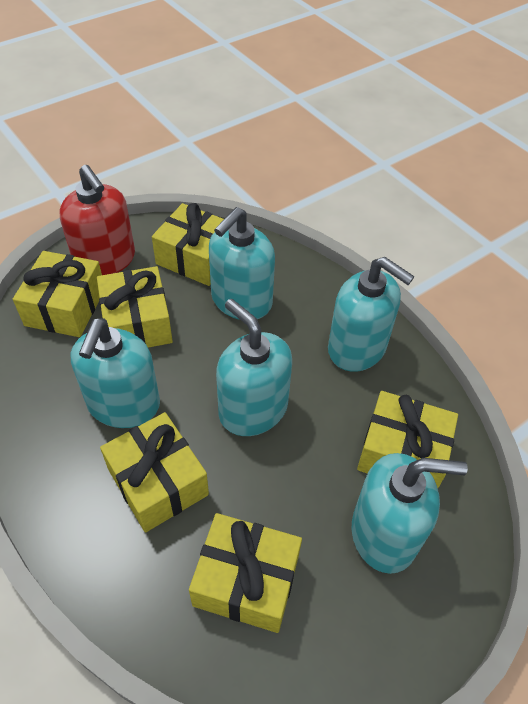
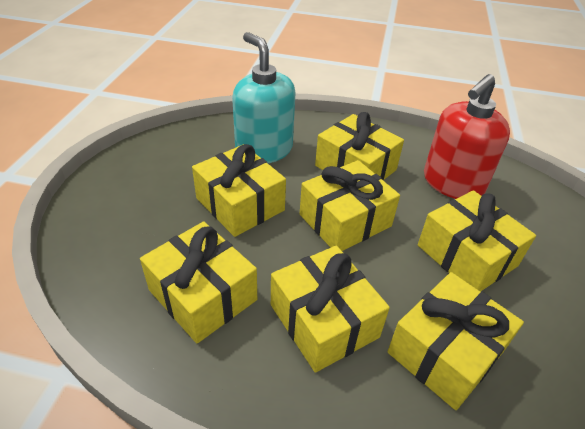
turquoise soap dispenser: 5 -> 1
yellow gift: 6 -> 7

